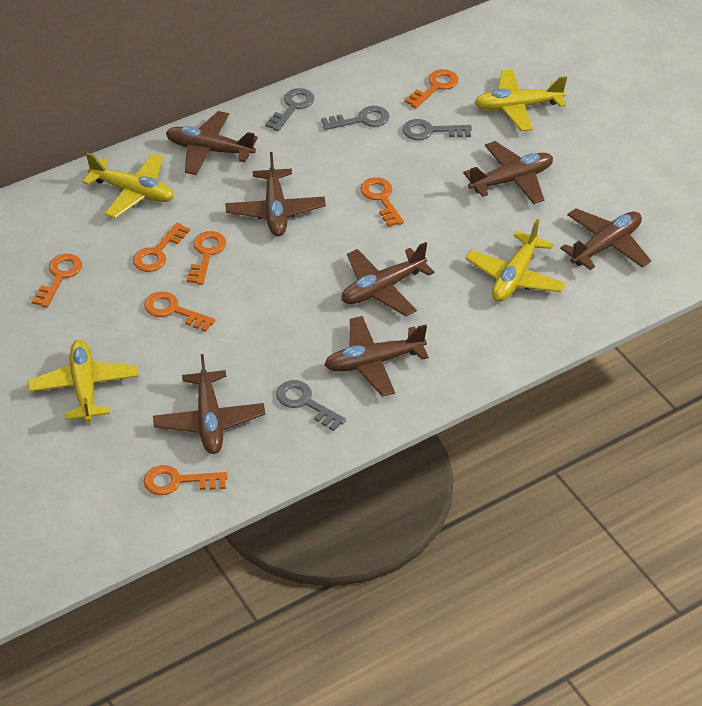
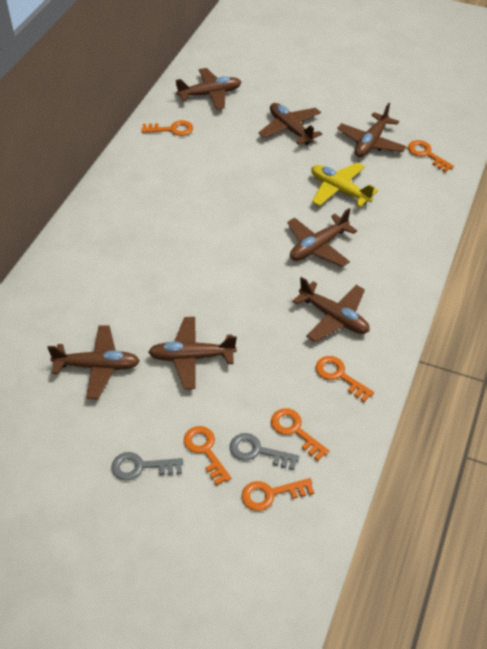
grey key: 4 -> 2
orange key: 7 -> 6
yellow plane: 4 -> 1

